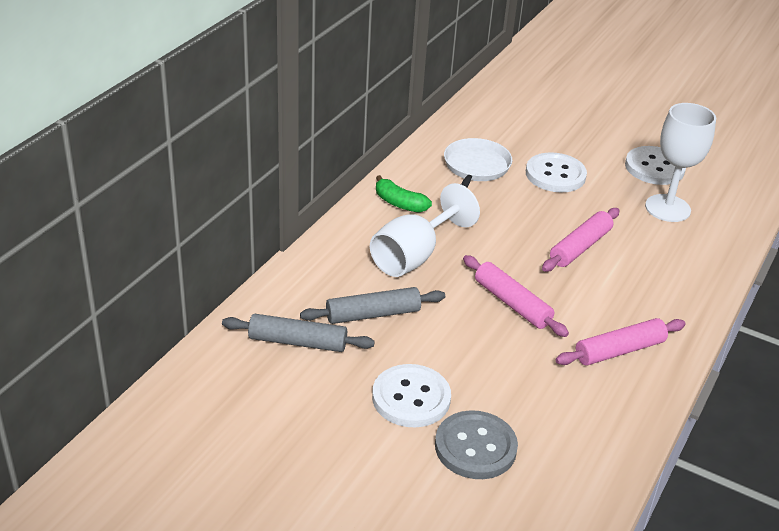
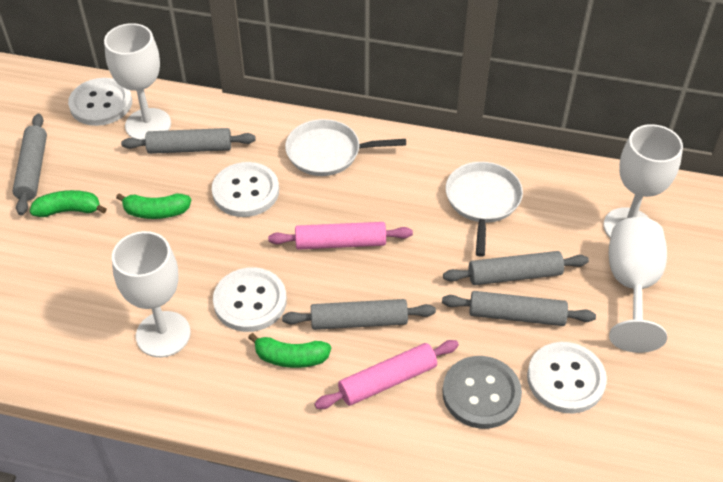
green banana: 1 -> 3
grey rolling pin: 2 -> 5
pink rolling pin: 3 -> 2
white button: 3 -> 4
white goblet: 2 -> 4
white pan: 1 -> 2

